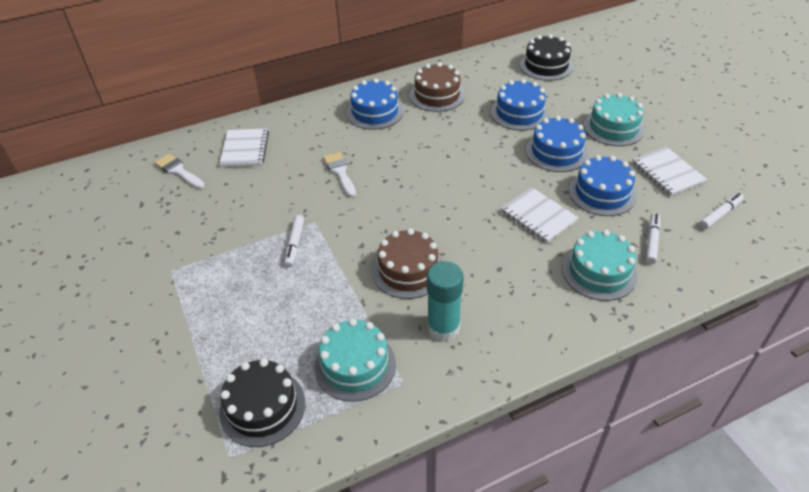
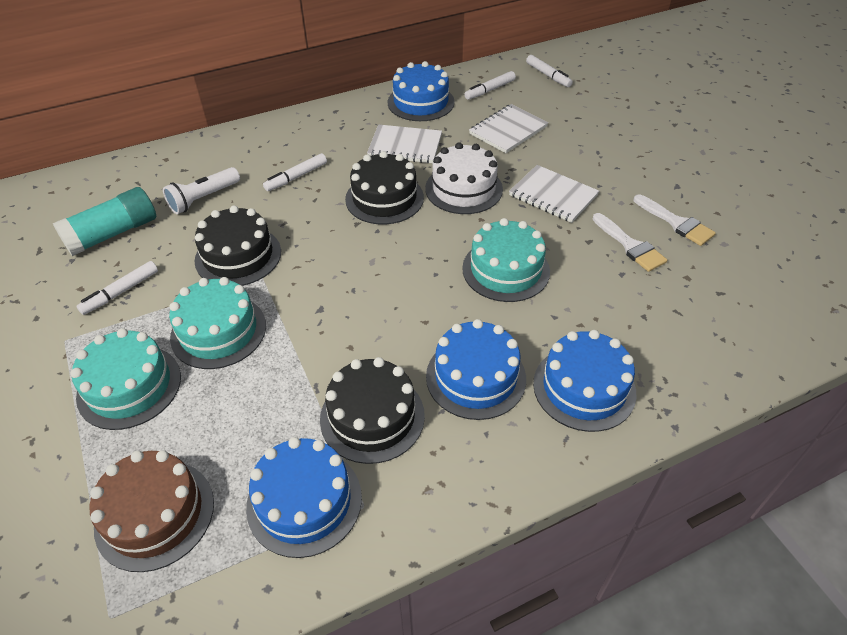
black cake: 2 -> 3
brown cake: 2 -> 1
white cake: 0 -> 1
white flashlight: 0 -> 1
white marker: 3 -> 4

